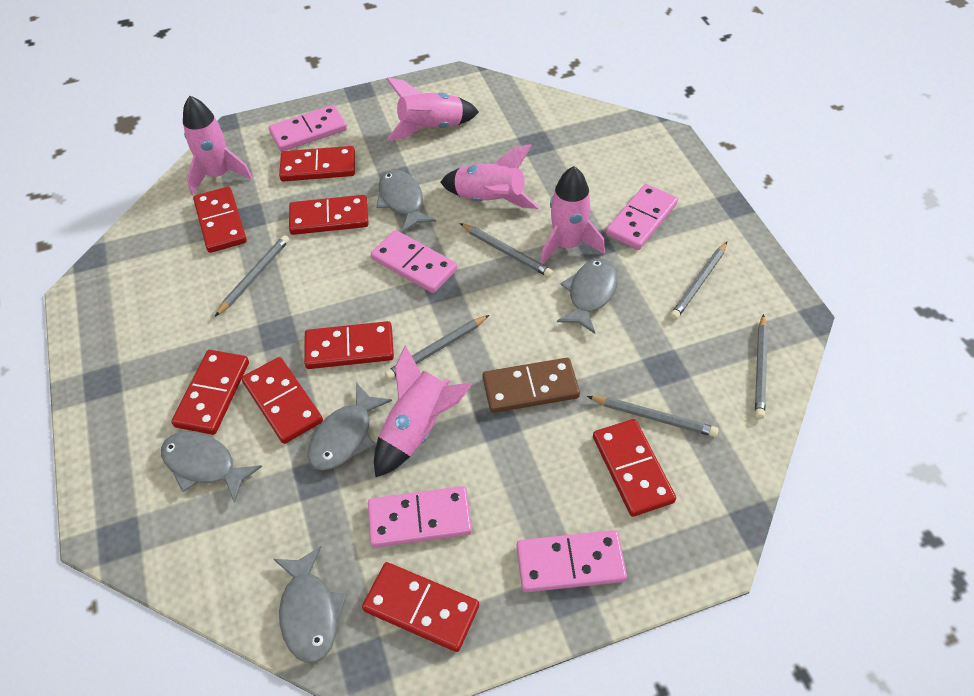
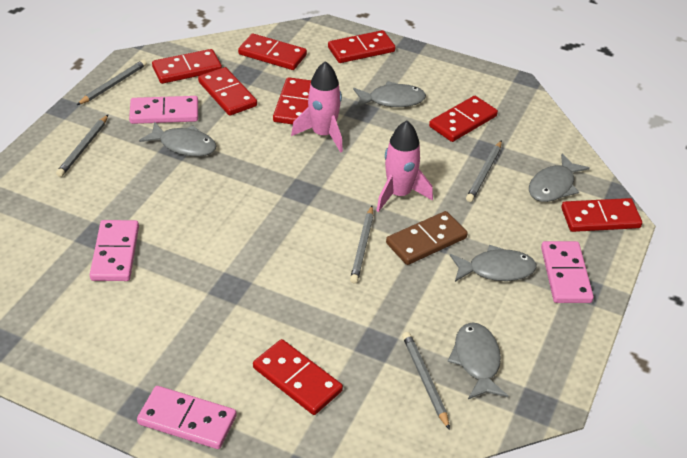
grey pencil: 6 -> 5
pink domino: 5 -> 4
pink rocket: 5 -> 2

